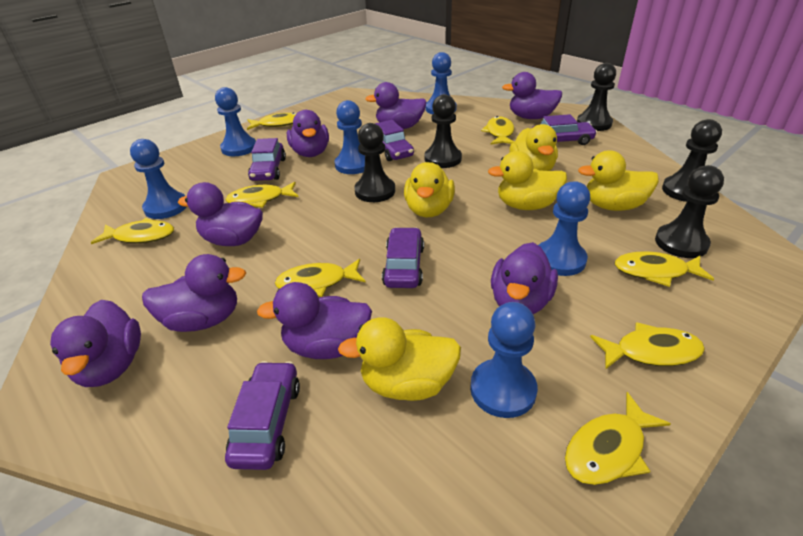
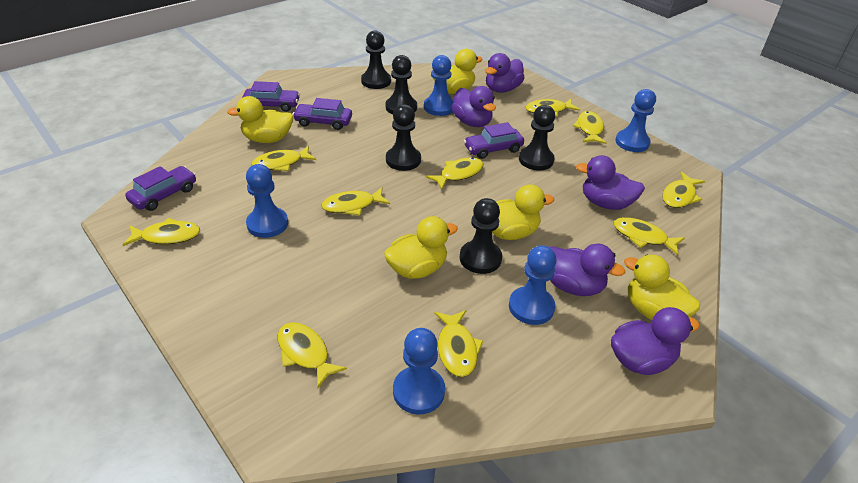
blue pawn: 6 -> 5
purple car: 5 -> 4
purple duck: 8 -> 5
yellow fish: 8 -> 10

